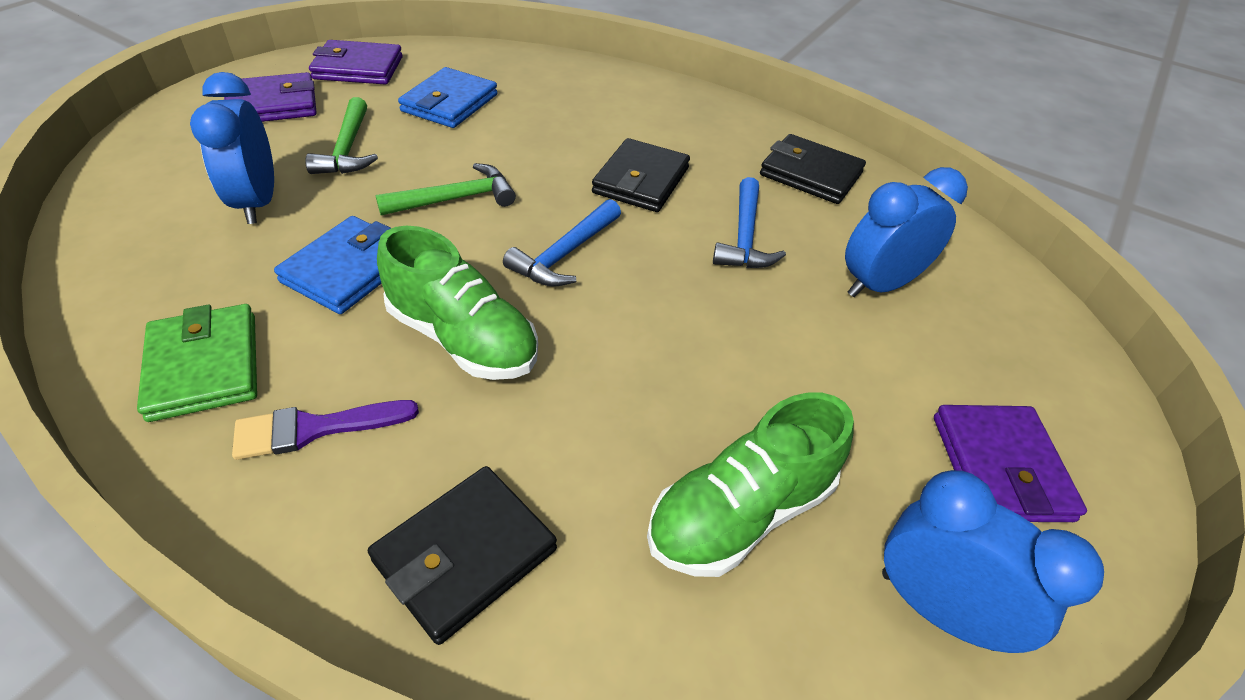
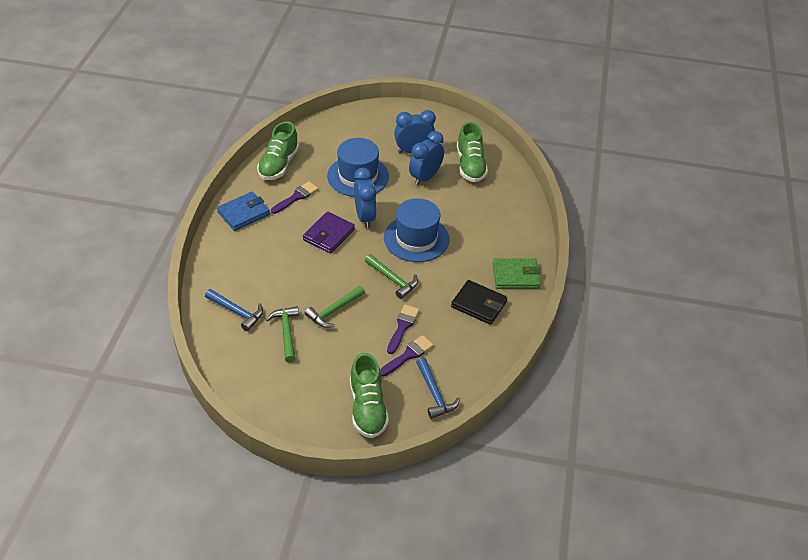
black wallet: 3 -> 1
blue hat: 0 -> 2
blue wallet: 2 -> 1
green hammer: 2 -> 3
green shoe: 2 -> 3
purple brush: 1 -> 3
purple wallet: 3 -> 1

